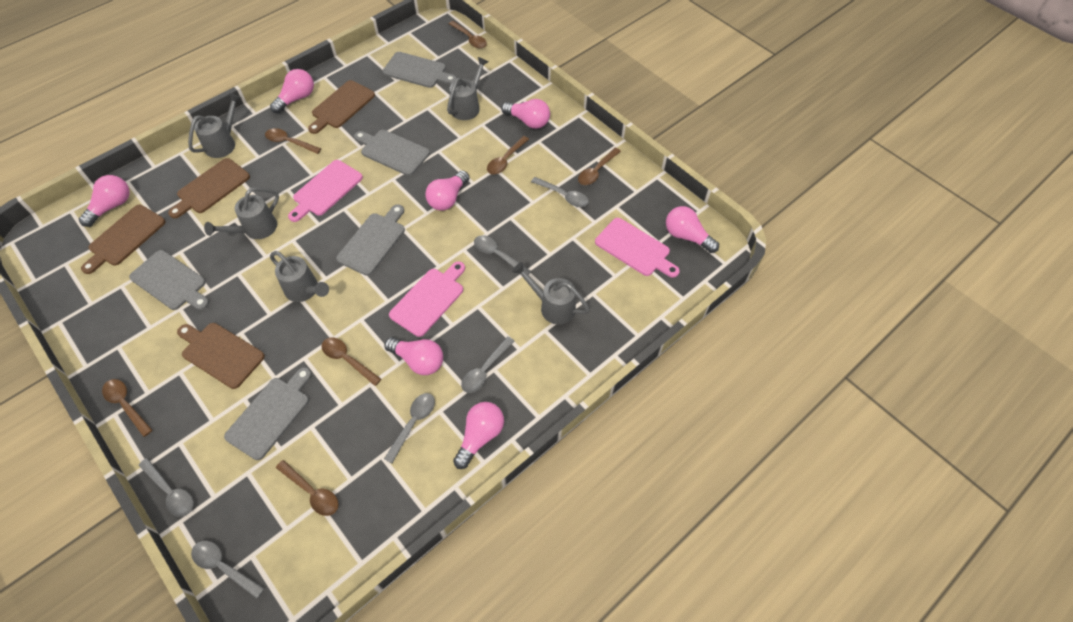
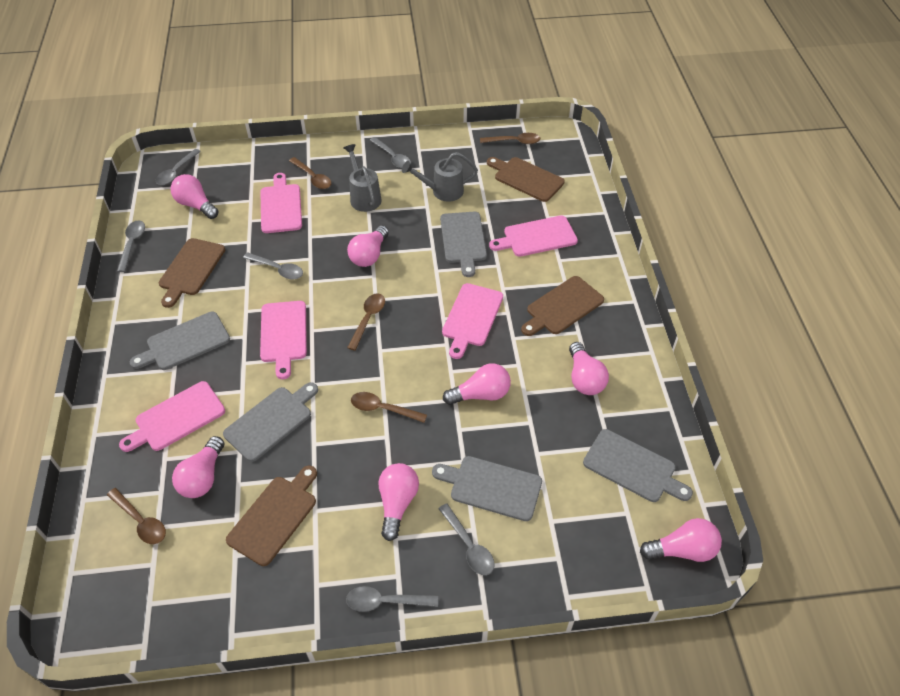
brown spoon: 7 -> 5
grey watering can: 5 -> 2
pink cutting board: 3 -> 5

